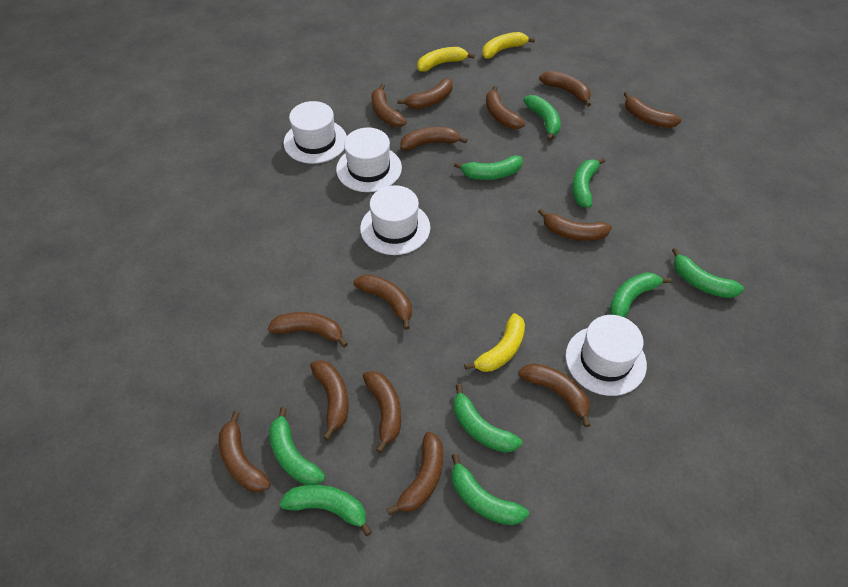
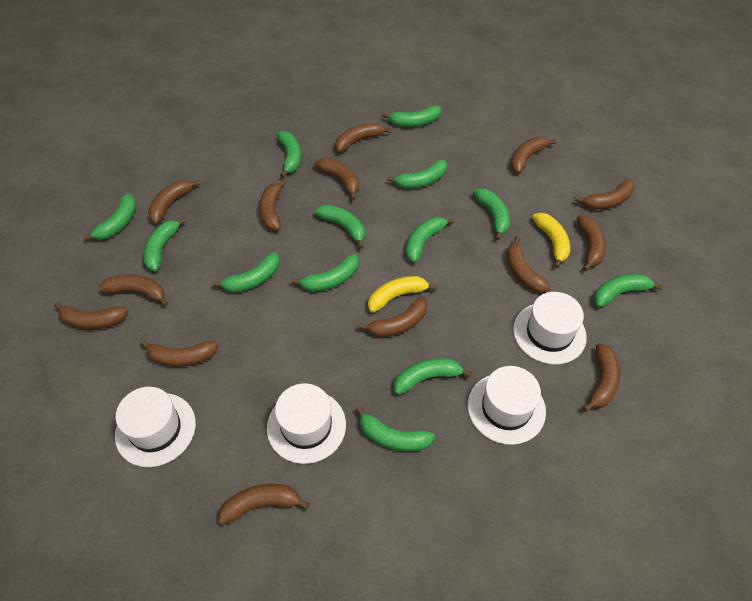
green banana: 9 -> 13
yellow banana: 3 -> 2

